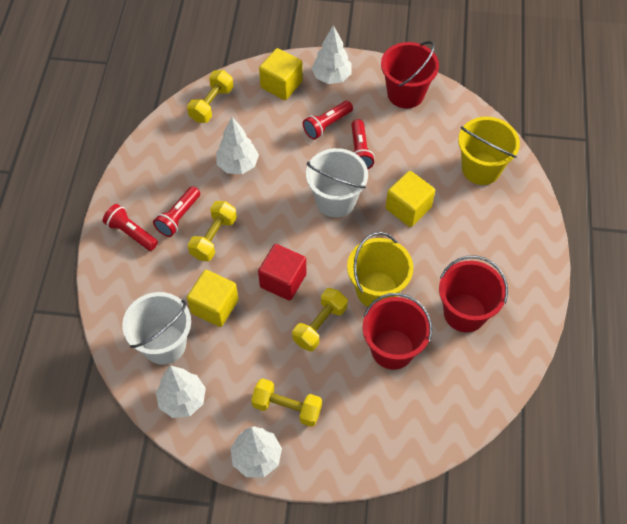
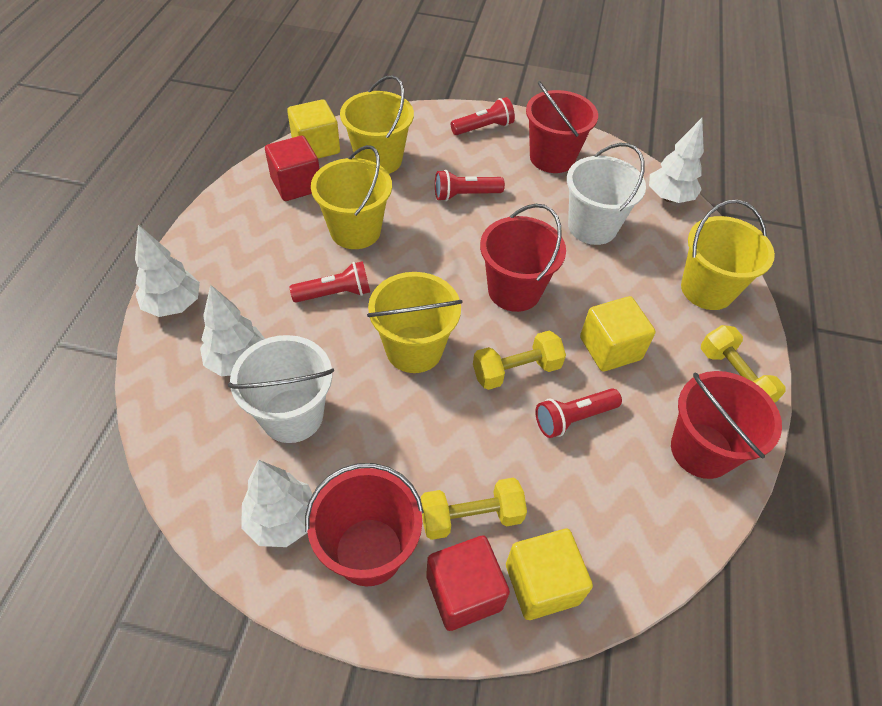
red bucket: 3 -> 4
red cube: 1 -> 2
yellow bucket: 2 -> 4
yellow dumbbell: 4 -> 3

